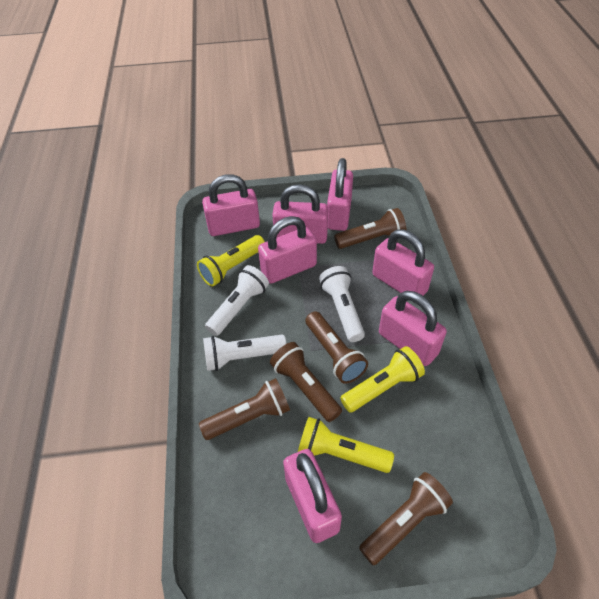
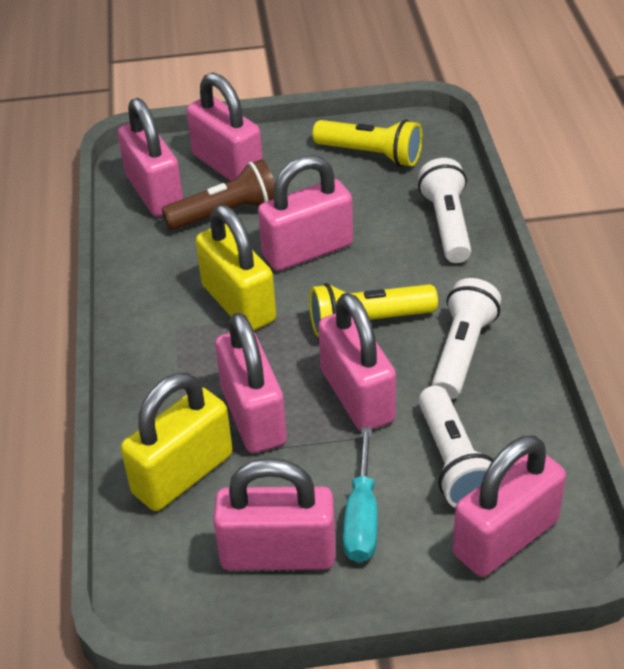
brown flashlight: 5 -> 1
turquoise screwdriver: 0 -> 1
yellow flashlight: 3 -> 2
yellow padlock: 0 -> 2

